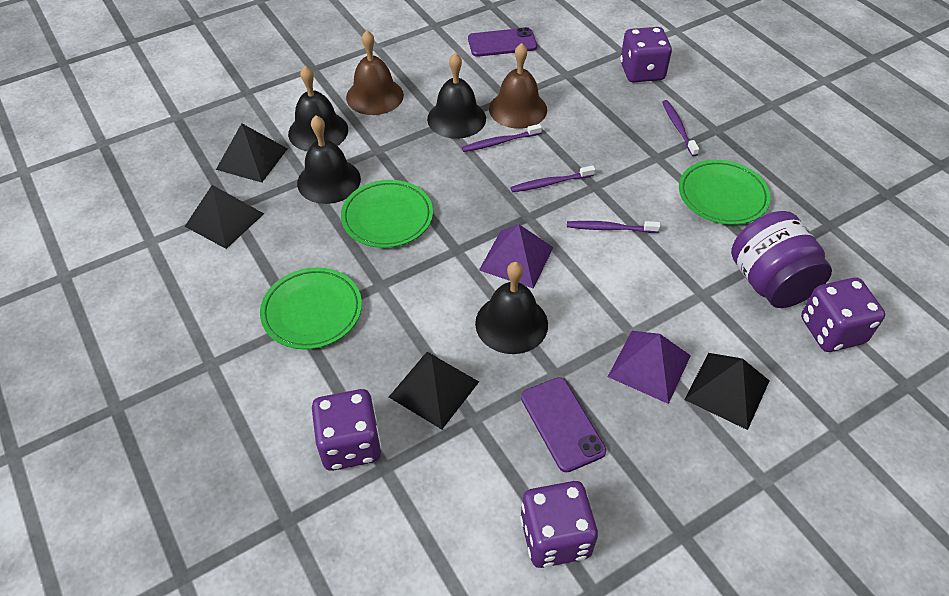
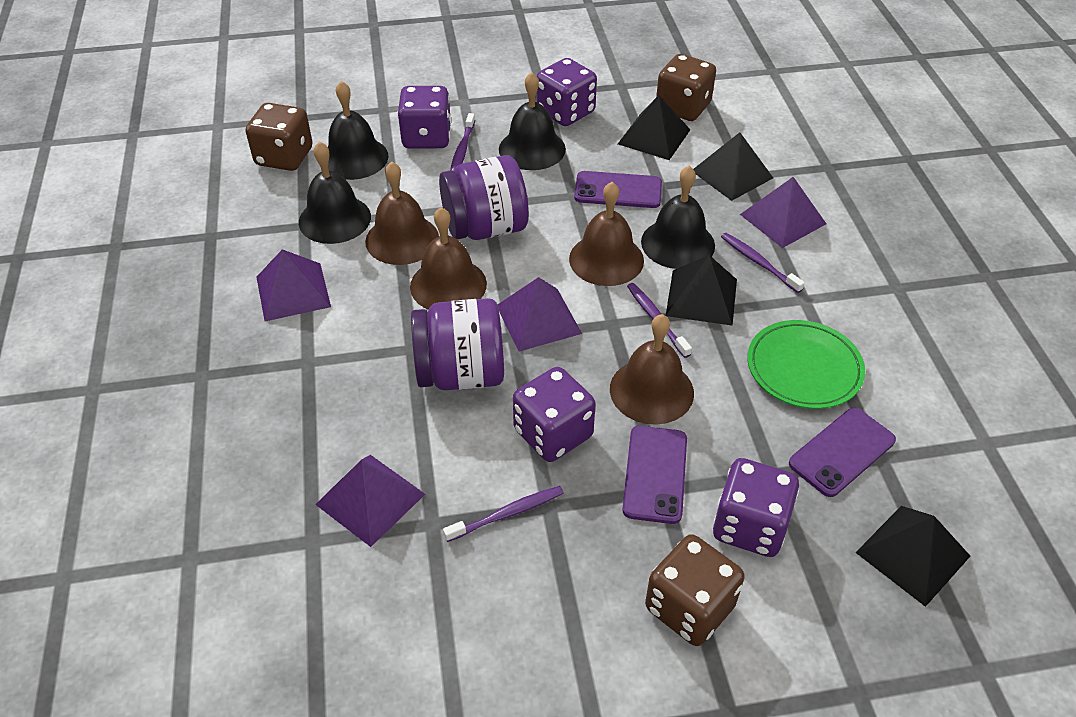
brown bell: 2 -> 4
brown dice: 0 -> 3
green plate: 3 -> 1
purple jar: 1 -> 2
purple phone: 2 -> 3
purple pyramid: 2 -> 4

